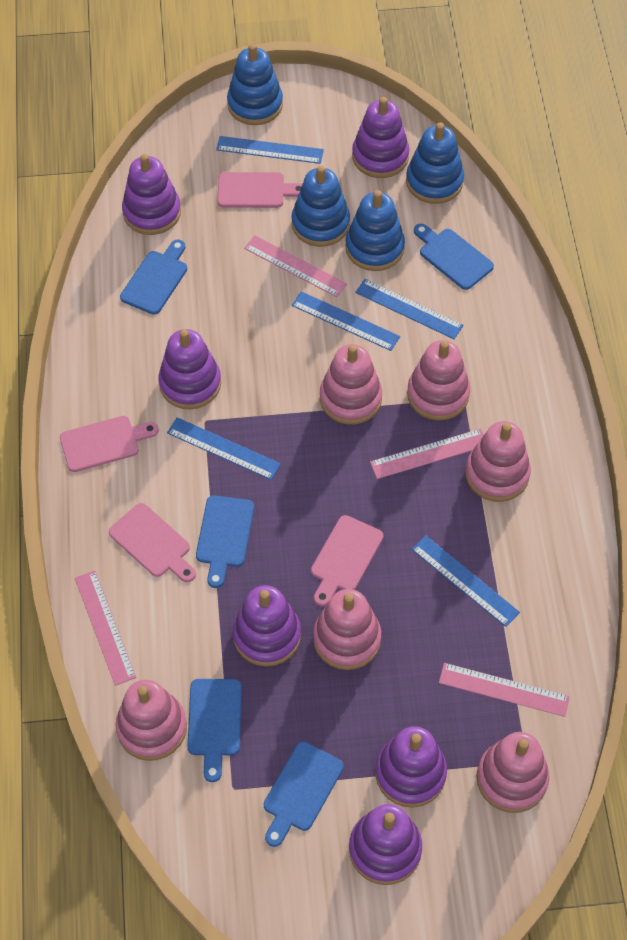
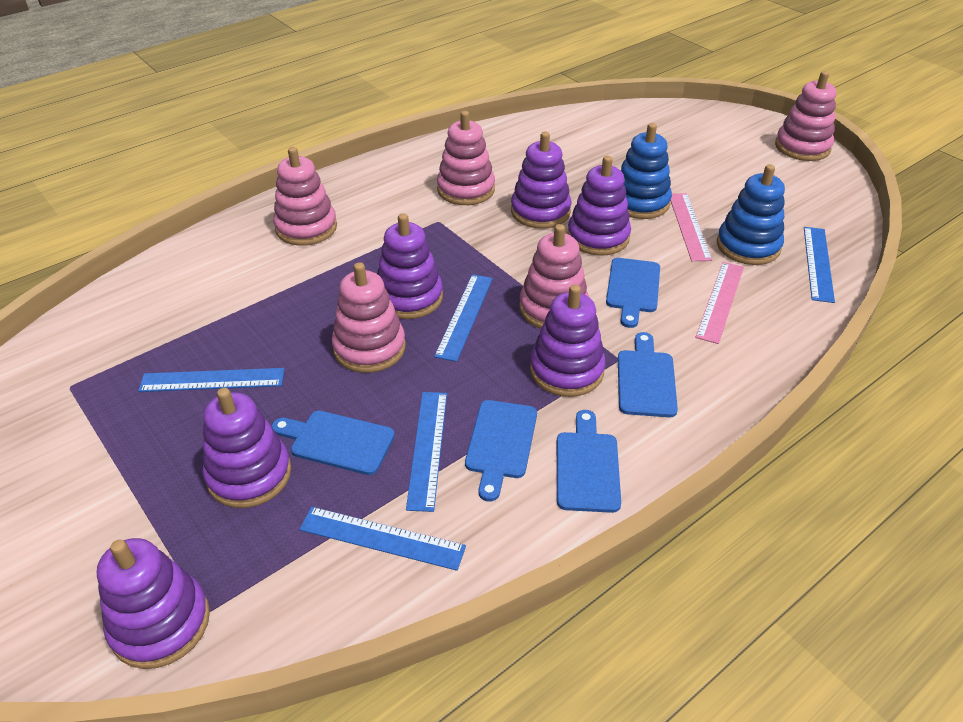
blue stacking toy: 4 -> 2
pink cutting board: 4 -> 0
pink ruler: 4 -> 2
pink stacking toy: 6 -> 5

